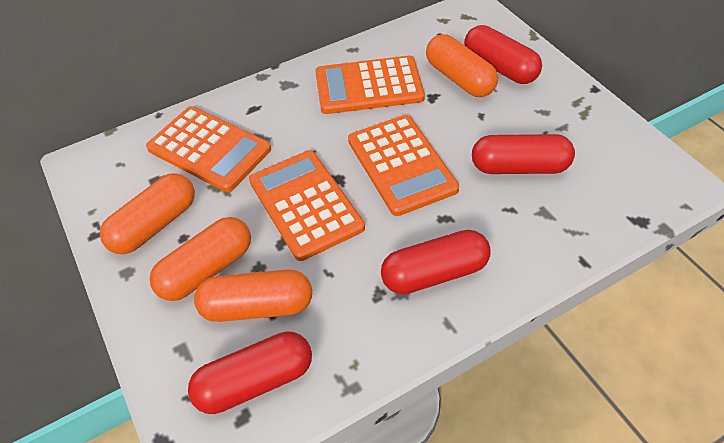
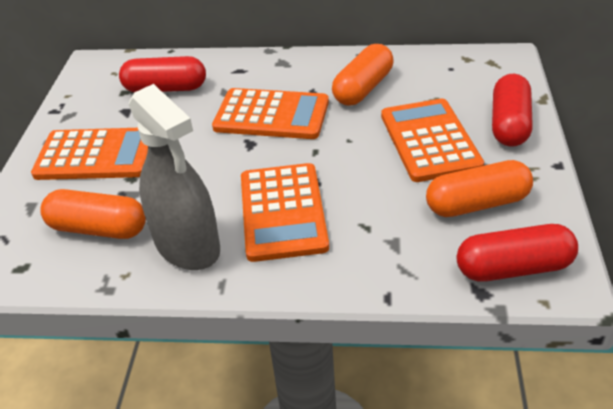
grey spray bottle: 0 -> 1
orange capsule: 4 -> 3
red capsule: 4 -> 3

